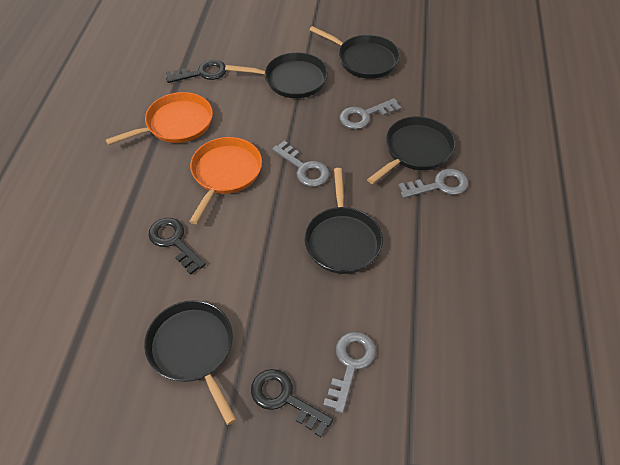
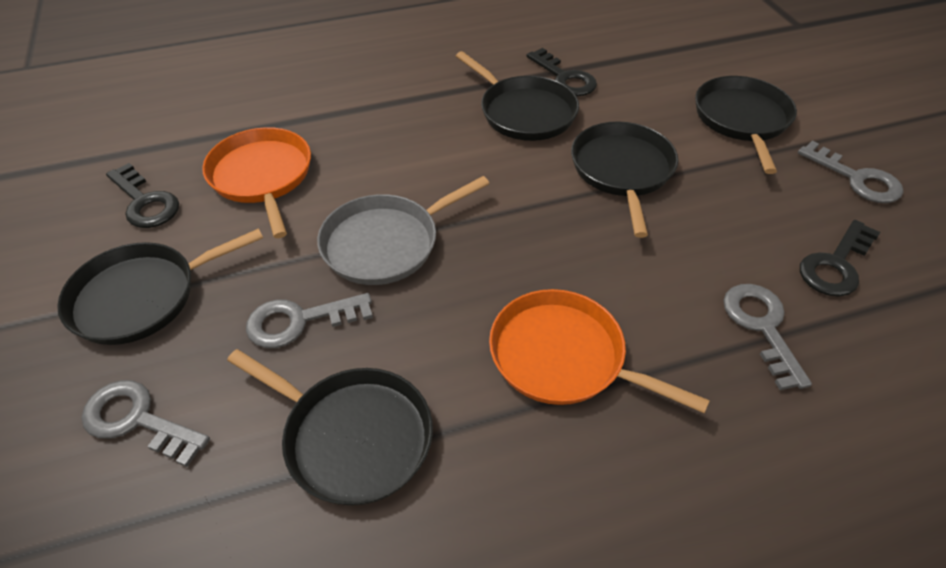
grey pan: 0 -> 1

